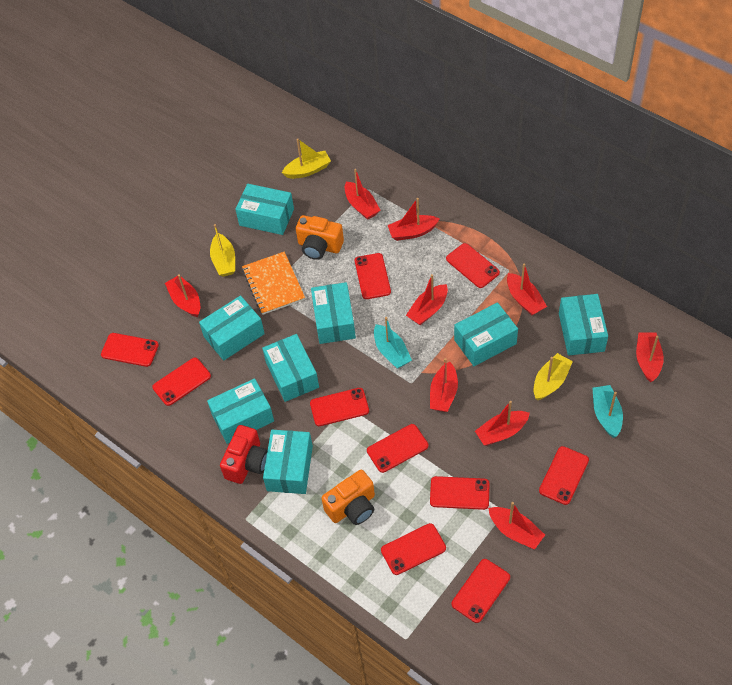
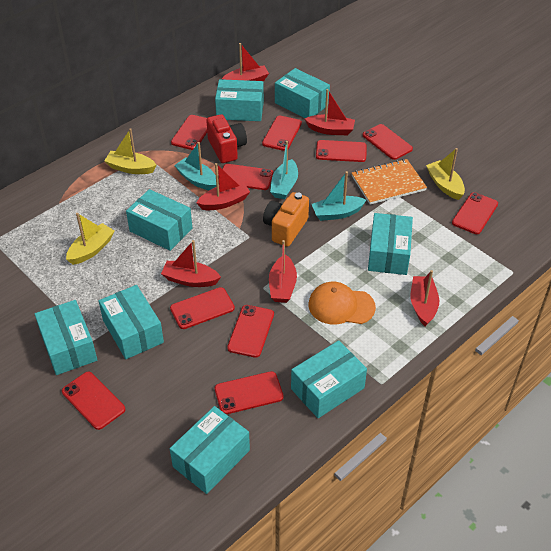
orange camera: 2 -> 1
orange cap: 0 -> 1
red boat: 9 -> 6
turquoise boat: 2 -> 3

